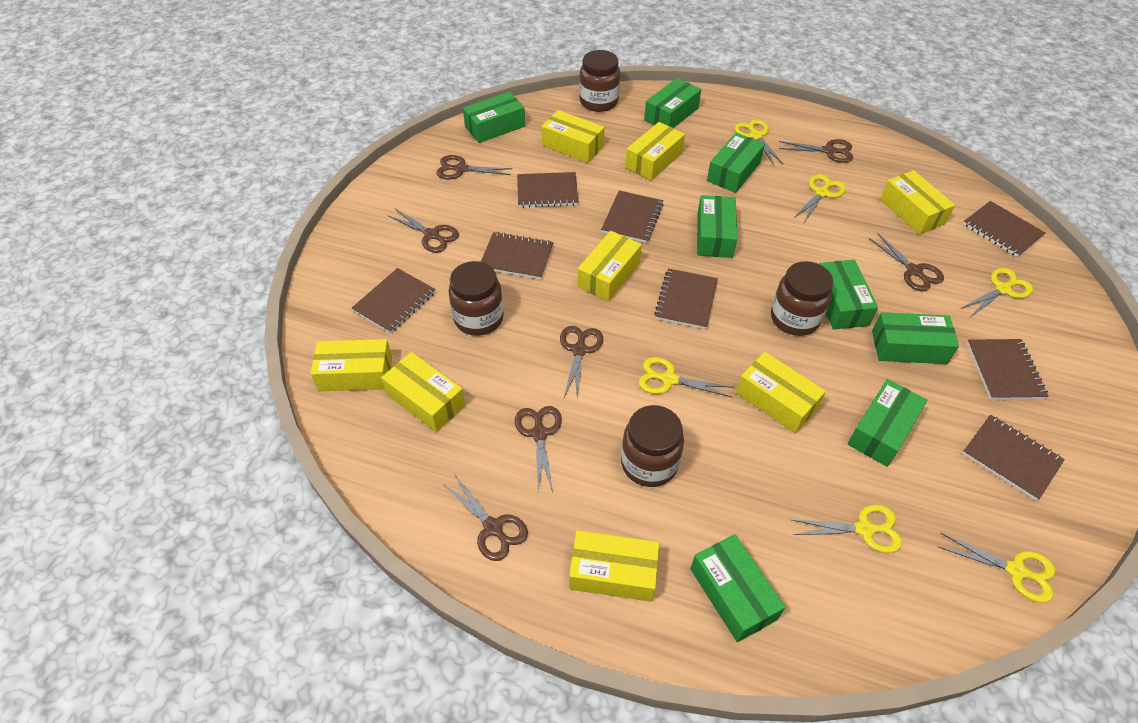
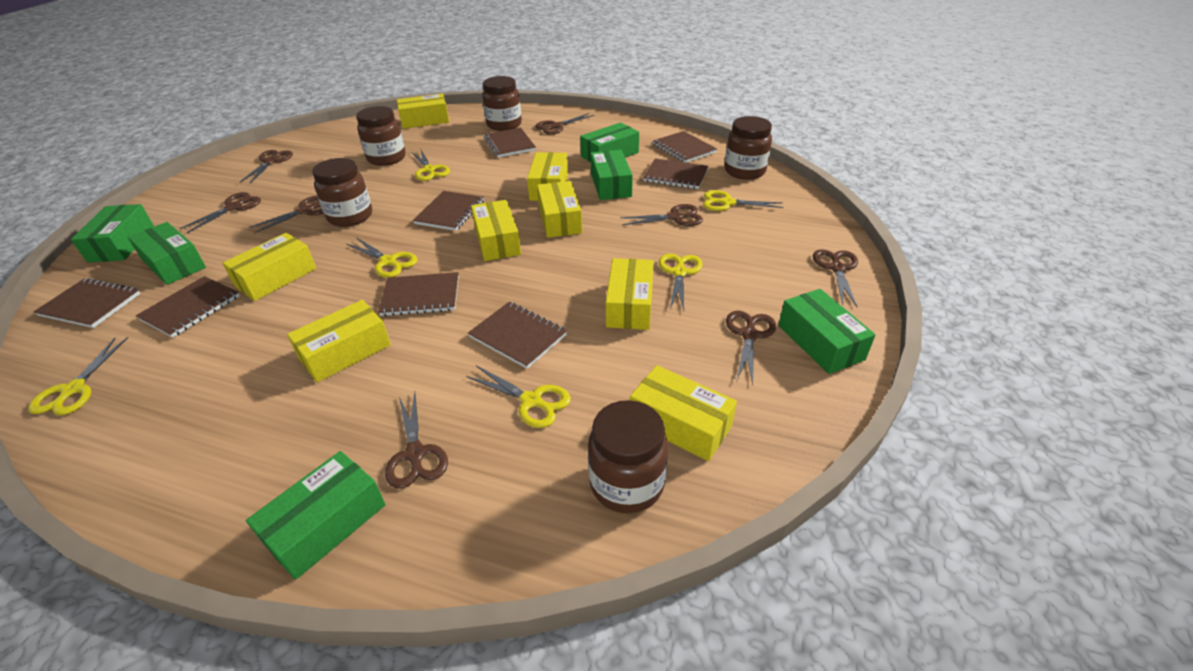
brown jar: 4 -> 5
brown scissors: 7 -> 8
green box: 8 -> 6

